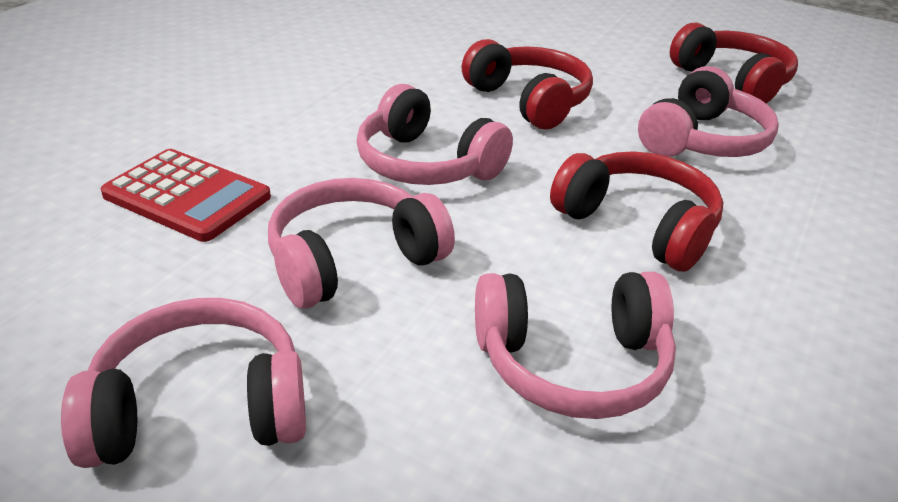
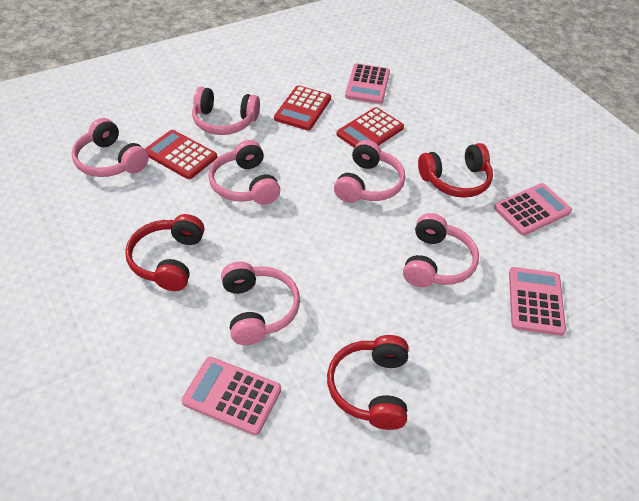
pink calculator: 0 -> 4
pink headphones: 5 -> 6
red calculator: 1 -> 3

